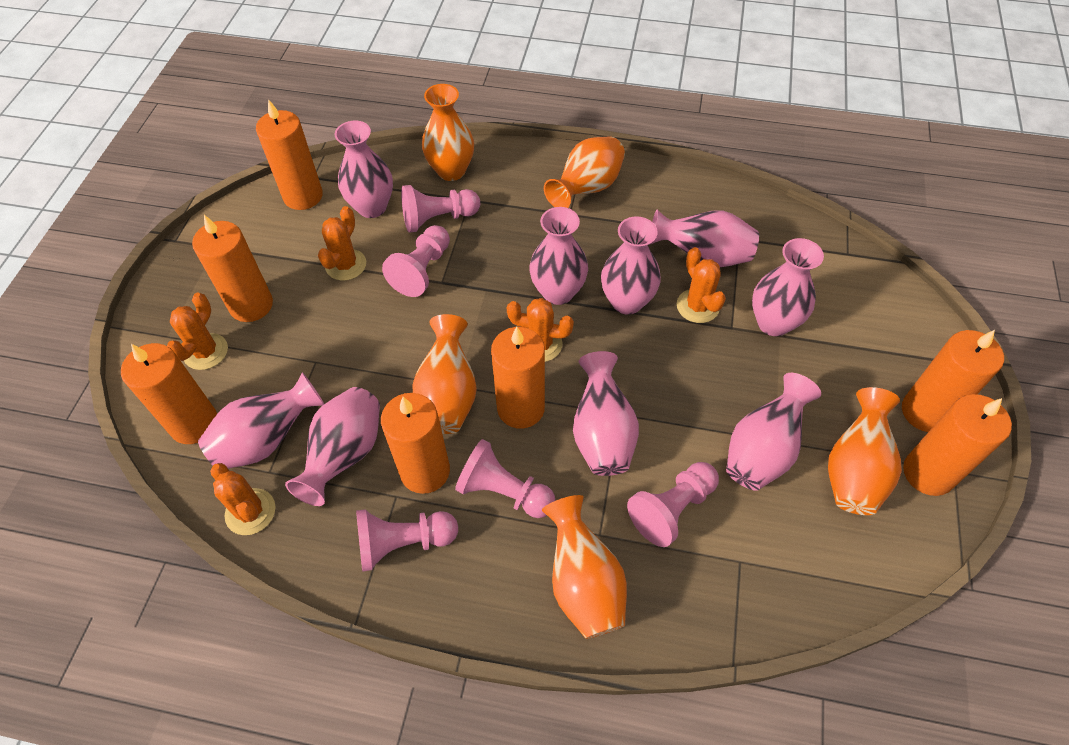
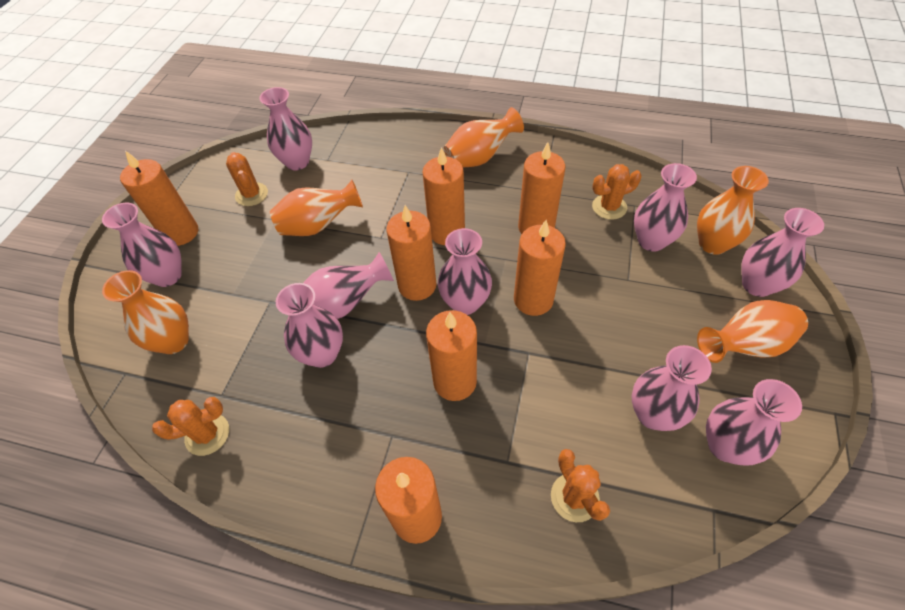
orange cactus: 5 -> 4
pink pawn: 5 -> 0

